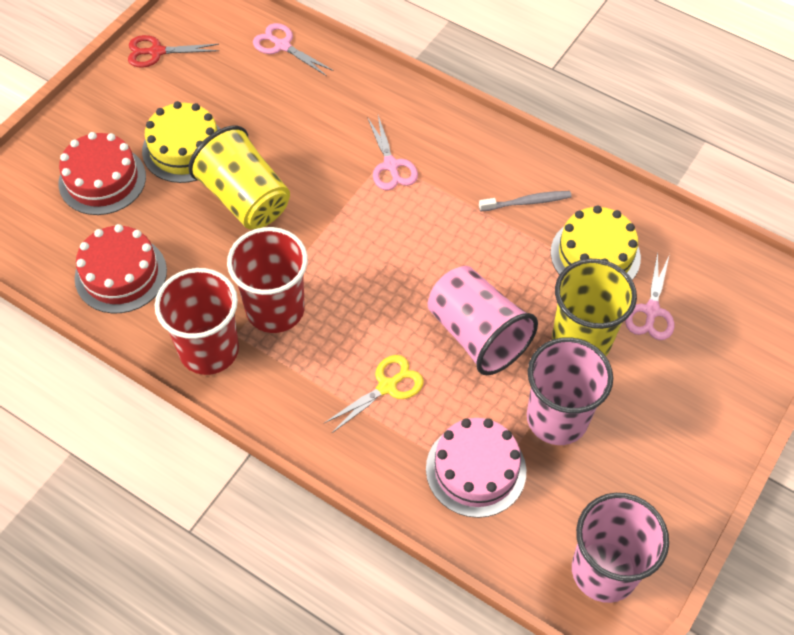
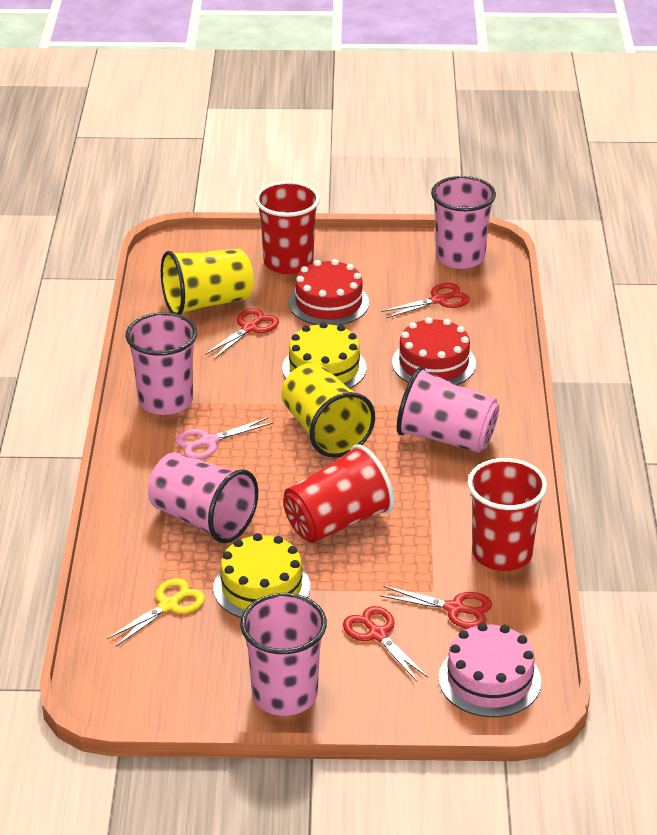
grey toothbrush: 1 -> 0
pink cup: 3 -> 5
pink scissors: 3 -> 1
red cup: 2 -> 3
red scissors: 1 -> 4

